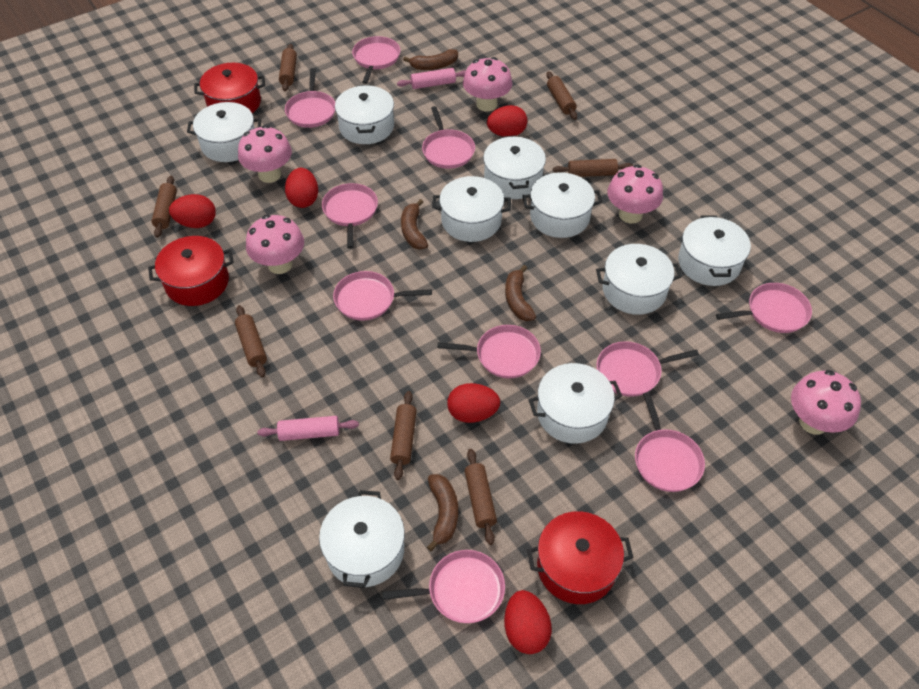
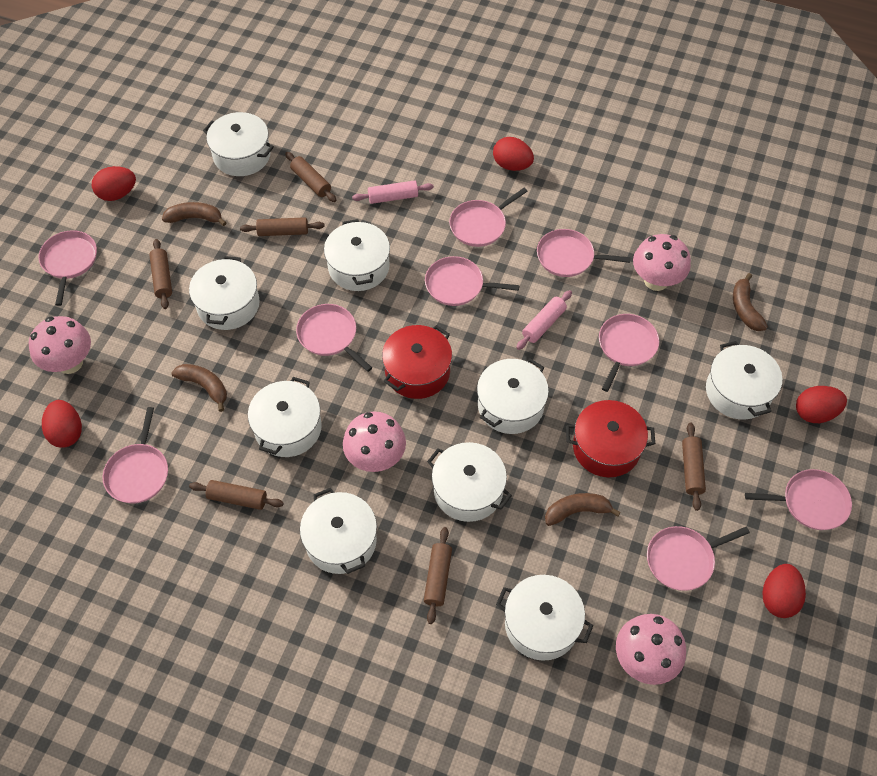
brown rolling pin: 7 -> 6
pink mushroom: 5 -> 4
pink pan: 10 -> 9
red pot: 3 -> 2

